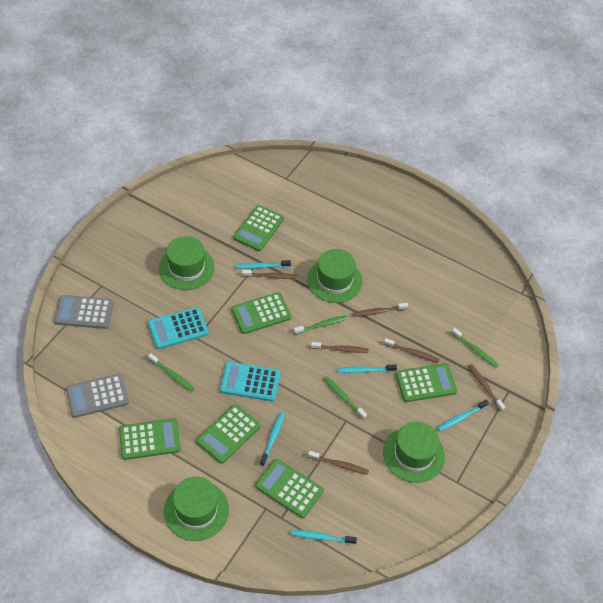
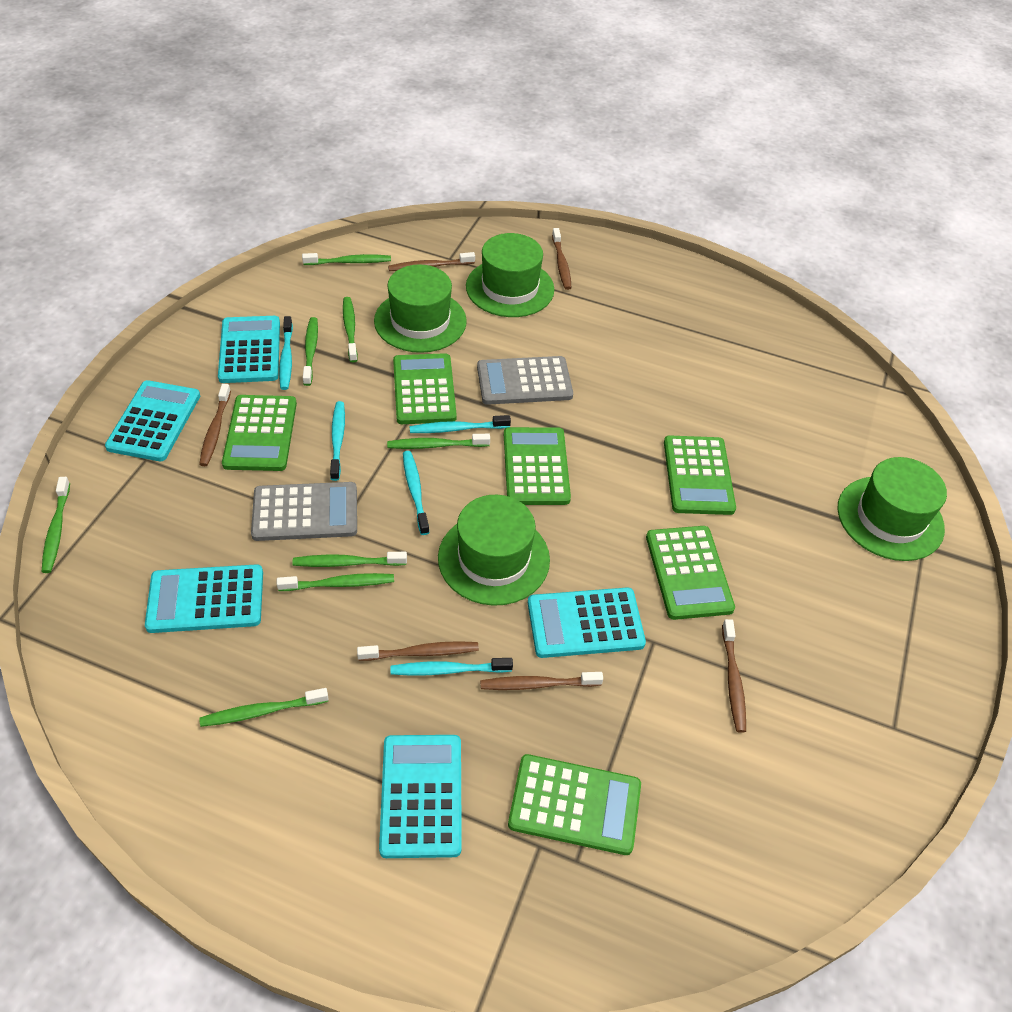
green toothbrush: 4 -> 8
turquoise calculator: 2 -> 5

